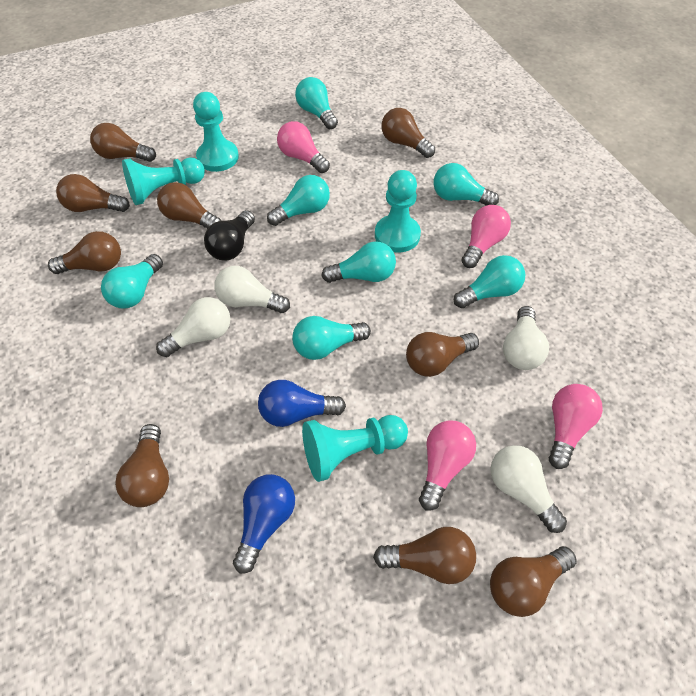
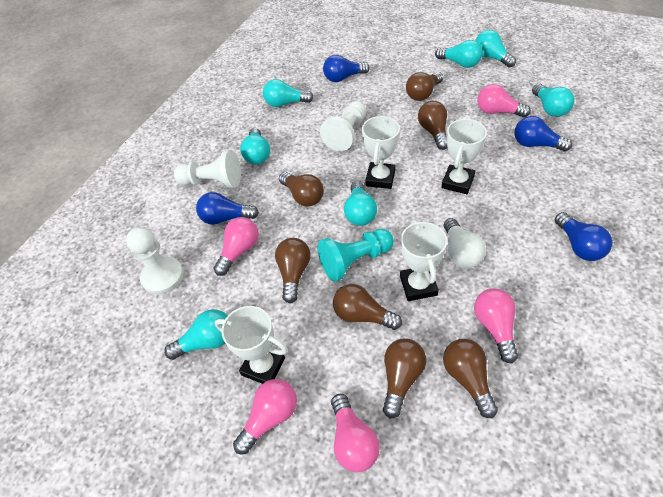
black light bulb: 1 -> 0
blue light bulb: 2 -> 4
brown light bulb: 9 -> 7
pink light bulb: 4 -> 5
turquoise pawn: 4 -> 1
white light bulb: 4 -> 1
white pawn: 0 -> 3
white trophy: 0 -> 4

